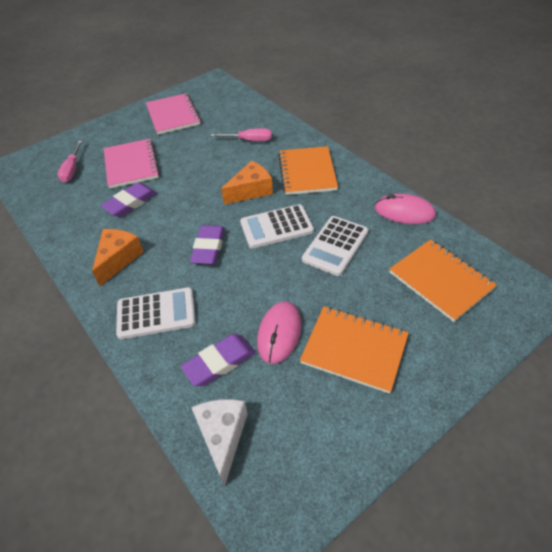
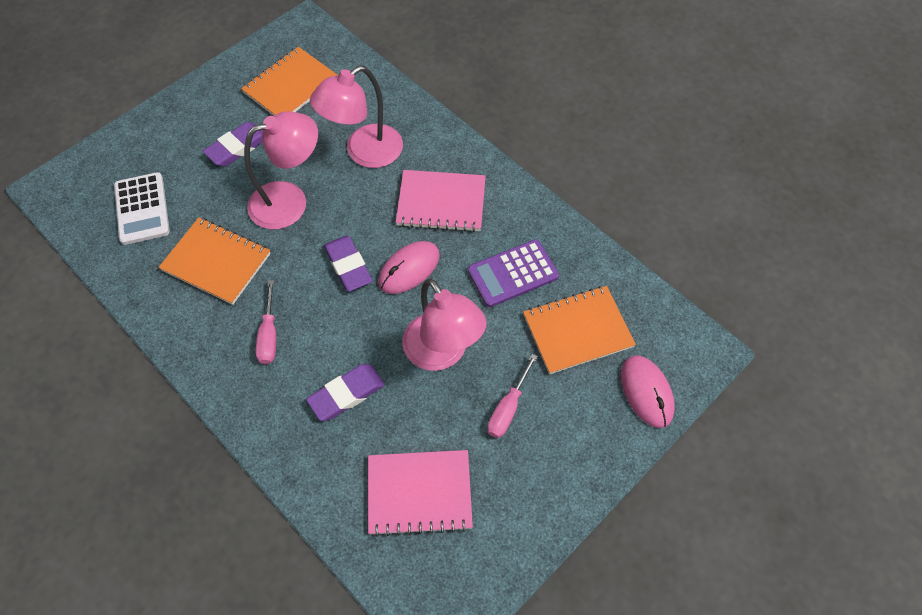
orange cheese: 2 -> 0
pink lamp: 0 -> 3
purple calculator: 0 -> 1
white calculator: 3 -> 1
white cheese: 1 -> 0

